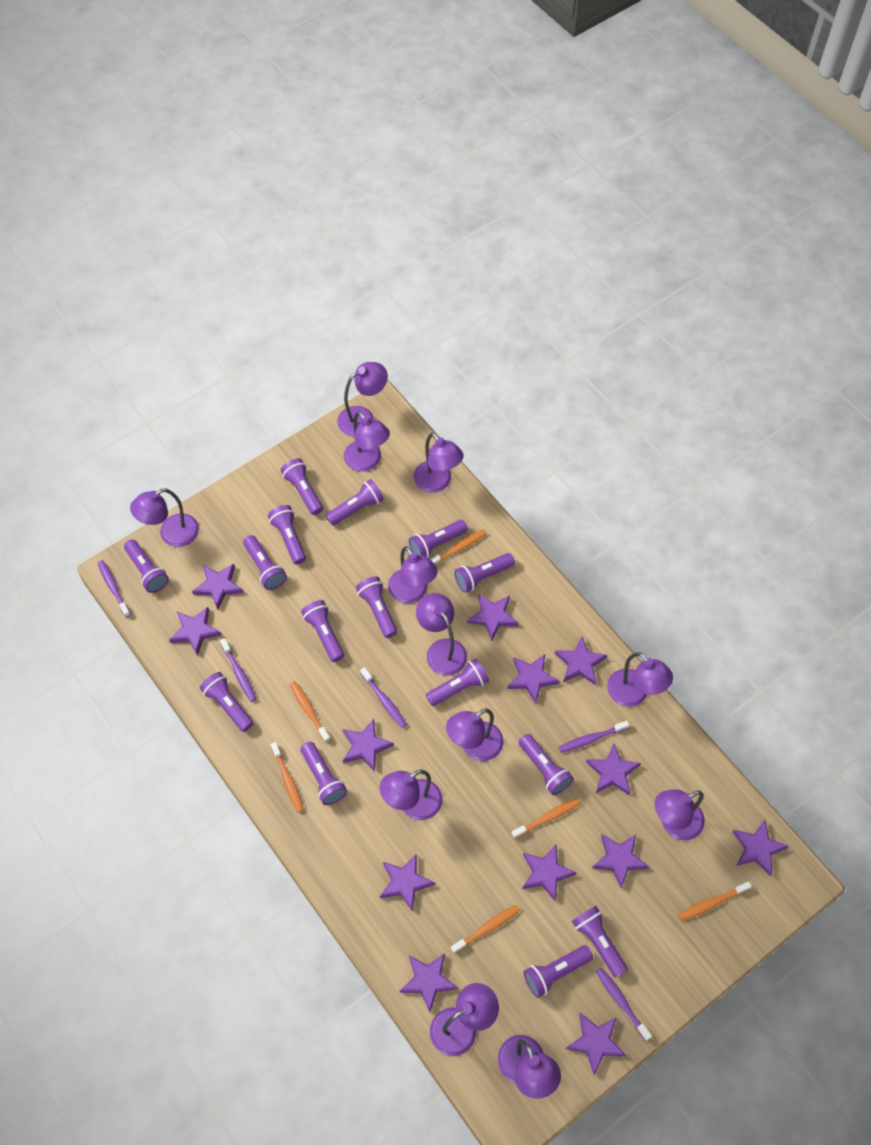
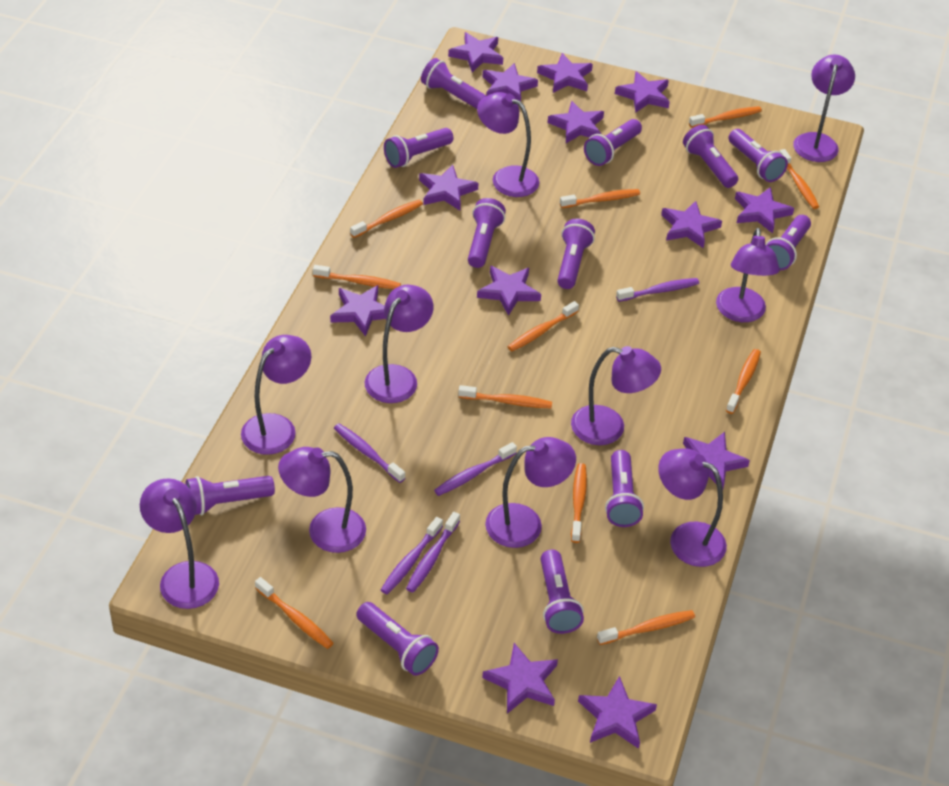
orange toothbrush: 6 -> 11
purple flashlight: 15 -> 12
purple lamp: 12 -> 10

